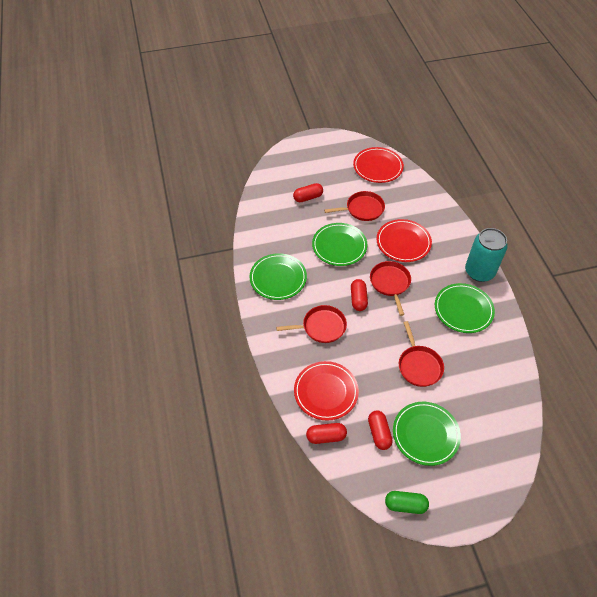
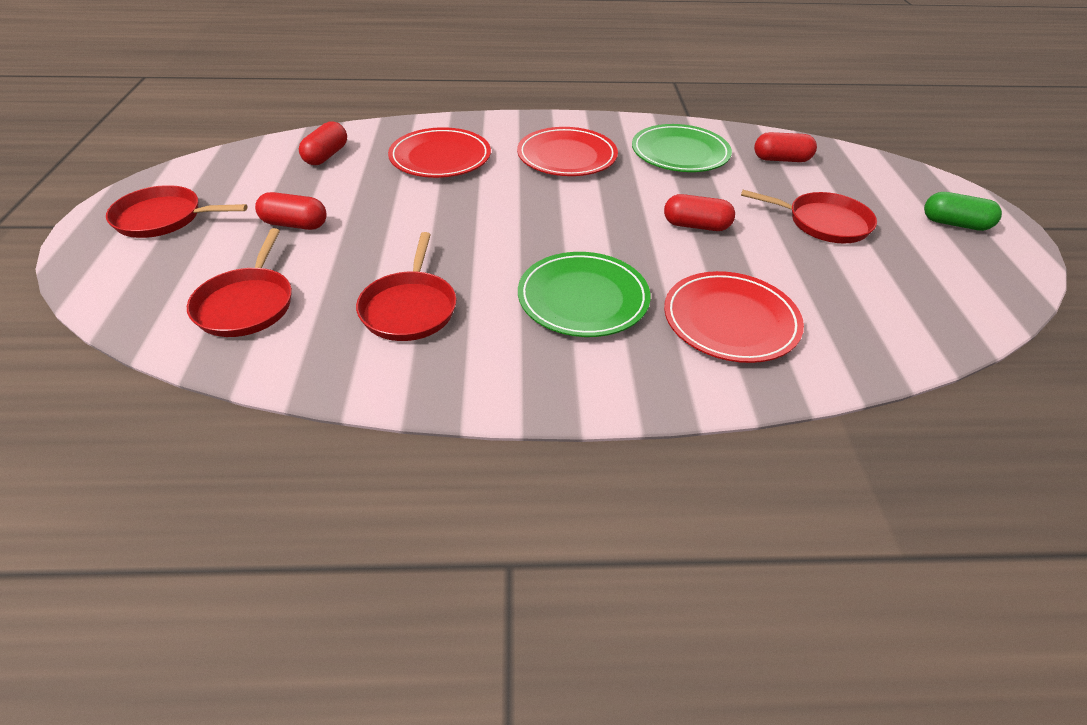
green plate: 4 -> 2
turquoise can: 1 -> 0

